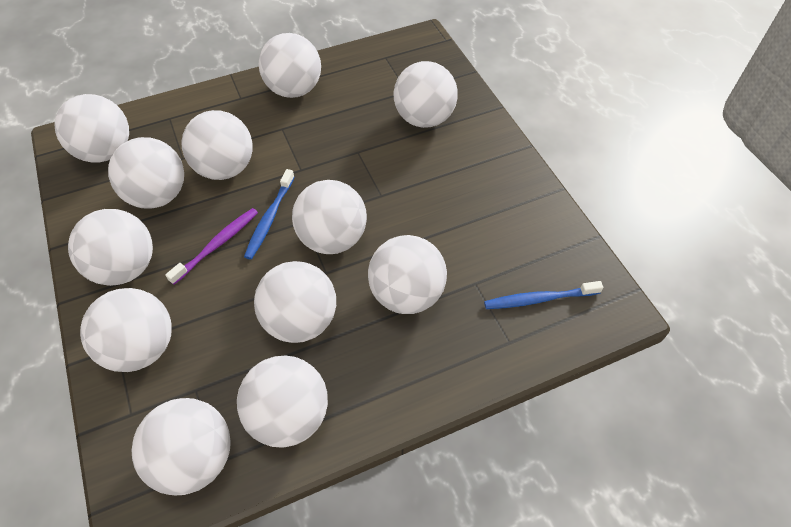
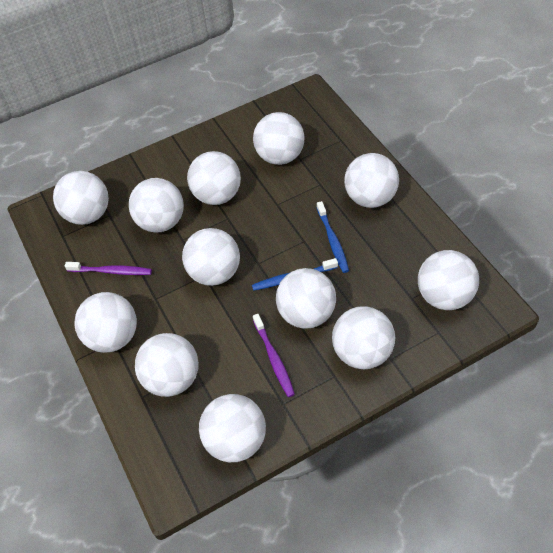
purple toothbrush: 1 -> 2

